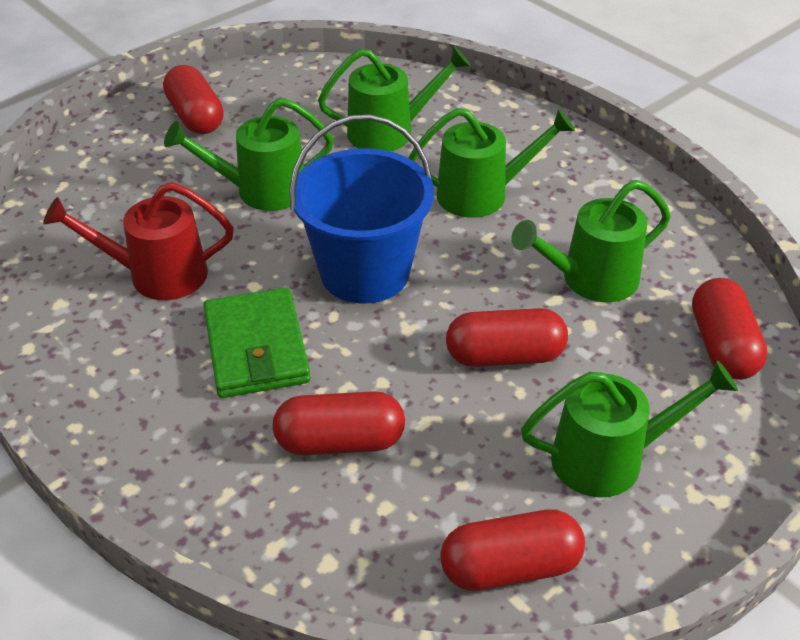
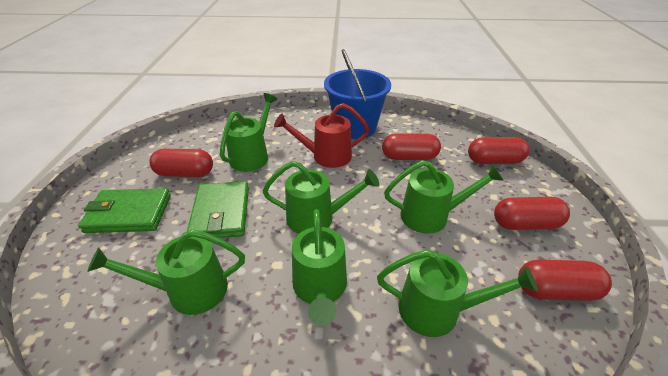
green wallet: 1 -> 2
green watering can: 5 -> 6

